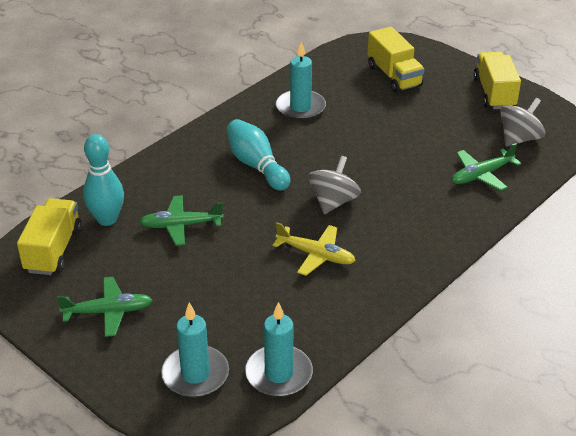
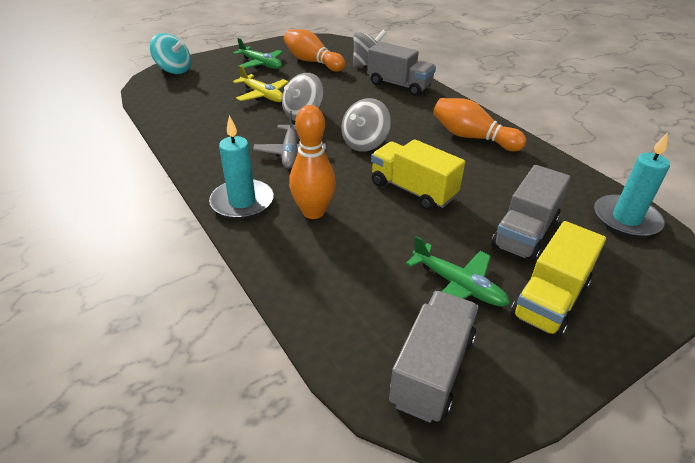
green plane: 3 -> 2
grey plane: 0 -> 1
grey spinning top: 2 -> 3
grey truck: 0 -> 3
orange bowling pin: 0 -> 3
turquoise bowling pin: 2 -> 0
turquoise candle: 3 -> 2
turquoise spinning top: 0 -> 1
yellow truck: 3 -> 2

